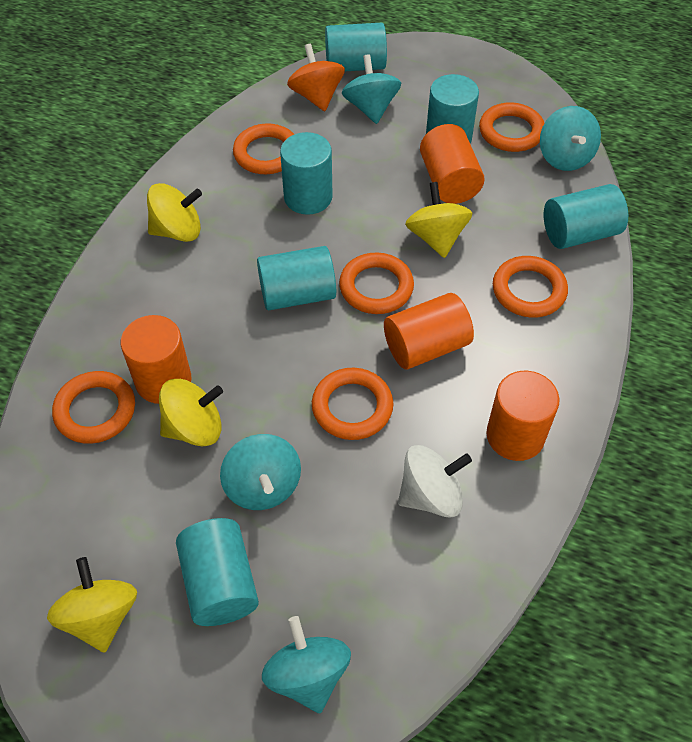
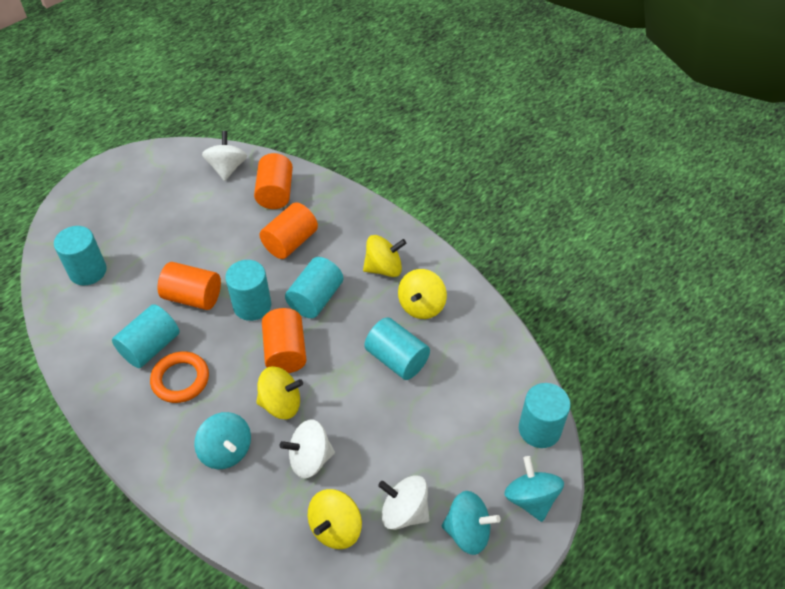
orange ring: 6 -> 1
orange spinning top: 1 -> 0
turquoise spinning top: 4 -> 3
white spinning top: 1 -> 3

